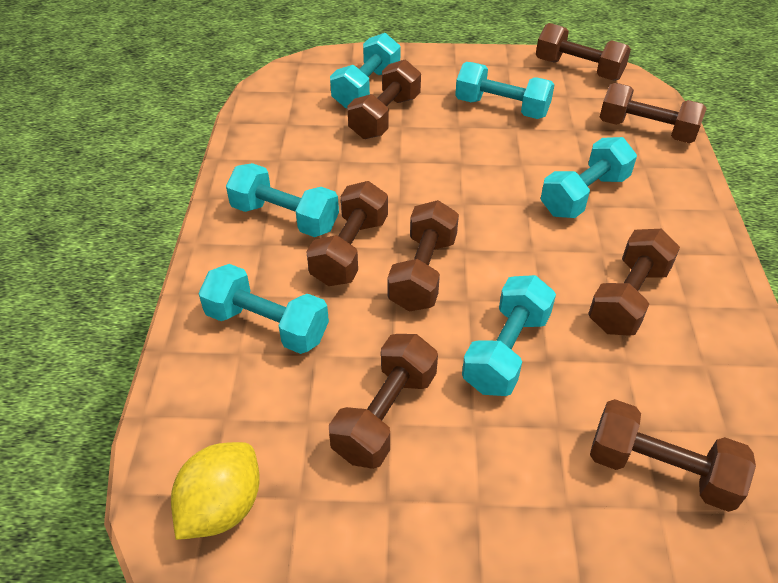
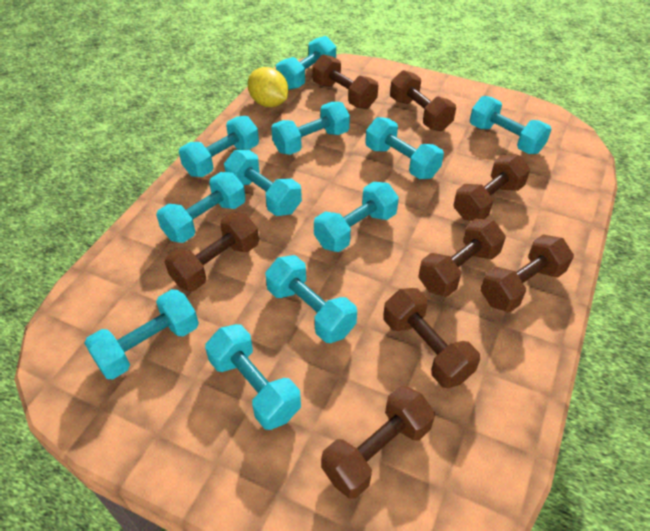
turquoise dumbbell: 6 -> 11

